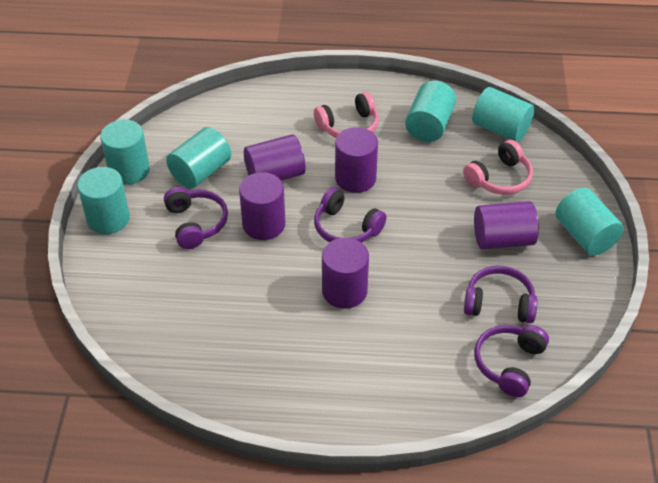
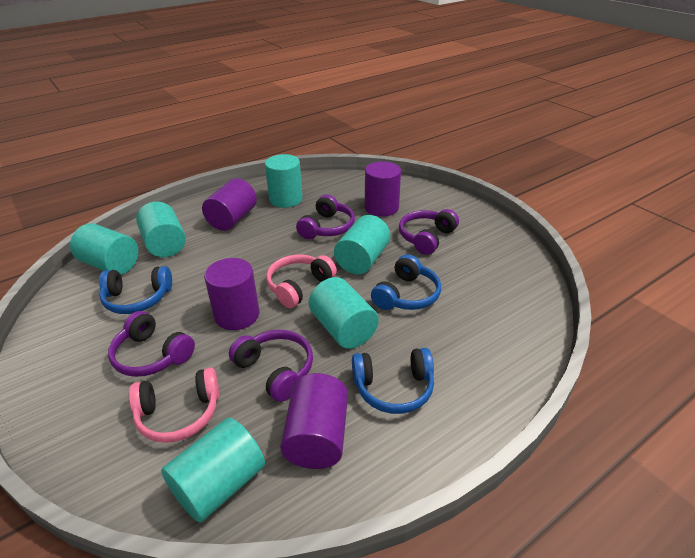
blue headphones: 0 -> 3
purple cylinder: 5 -> 4

